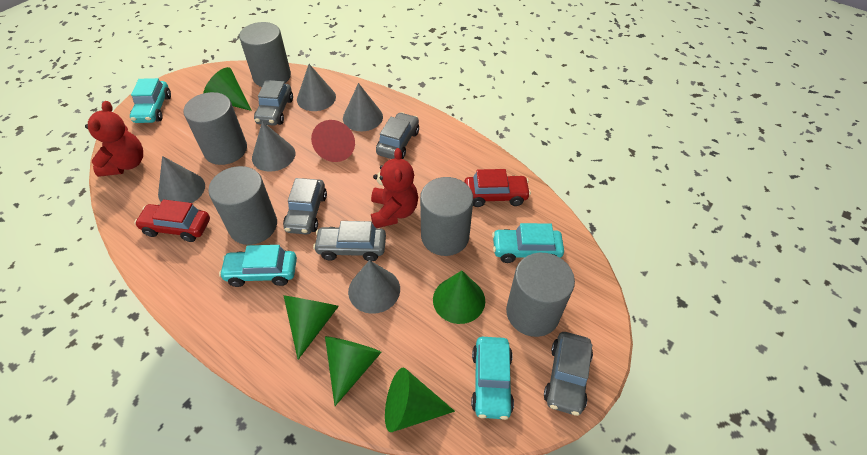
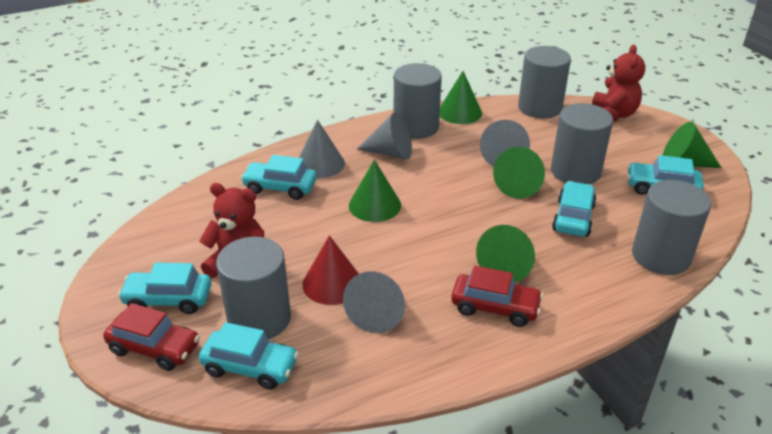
grey car: 5 -> 0
grey cone: 5 -> 4
turquoise car: 4 -> 5

